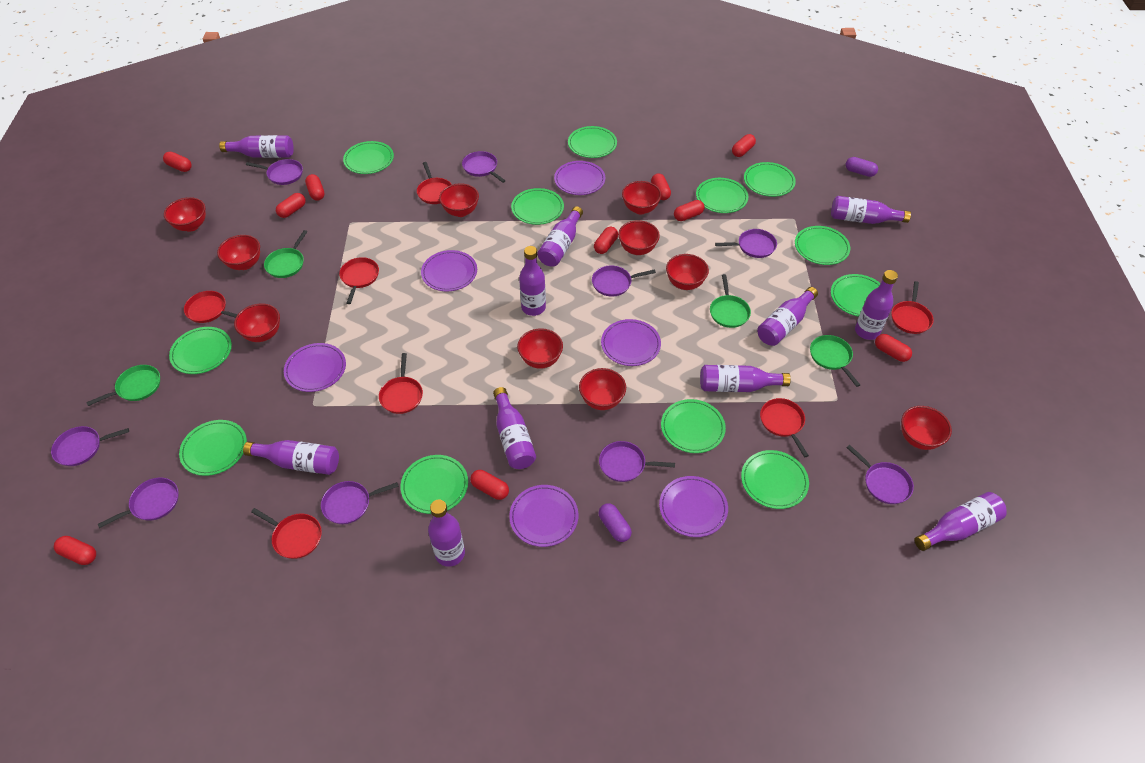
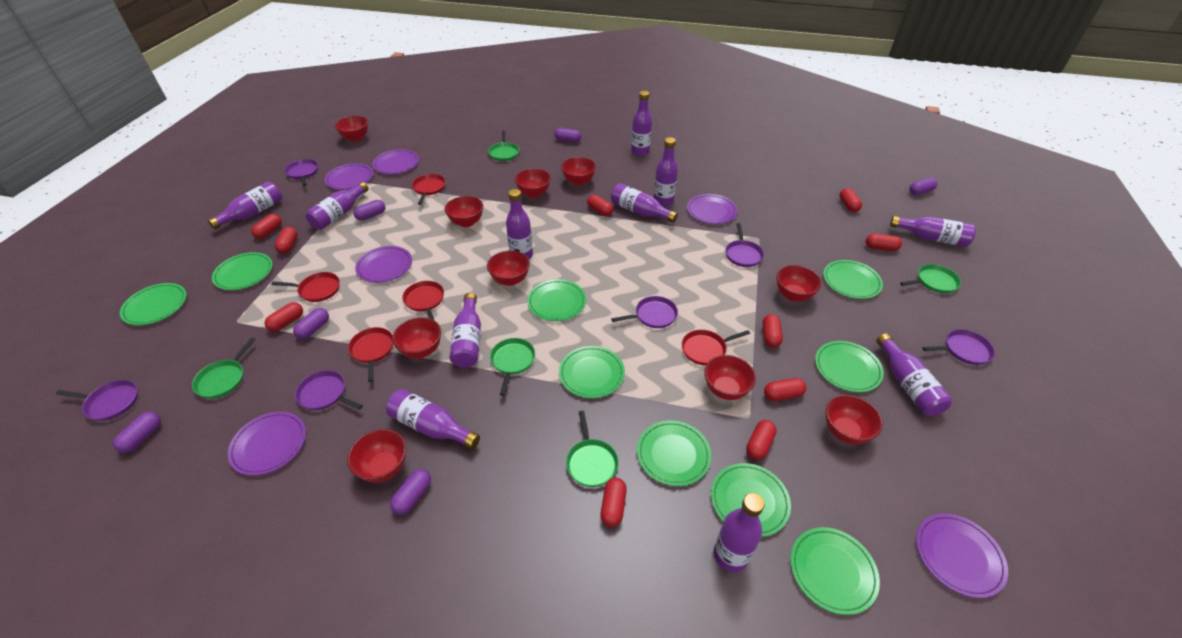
green pan: 4 -> 5
green plate: 12 -> 9
purple capsule: 2 -> 6
purple pan: 9 -> 6
red pan: 7 -> 5

